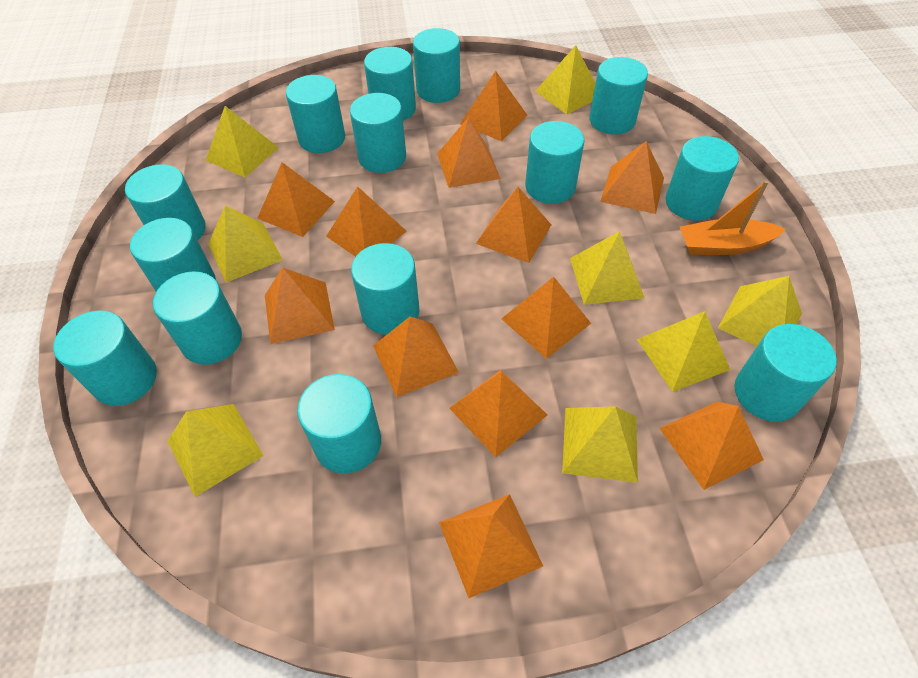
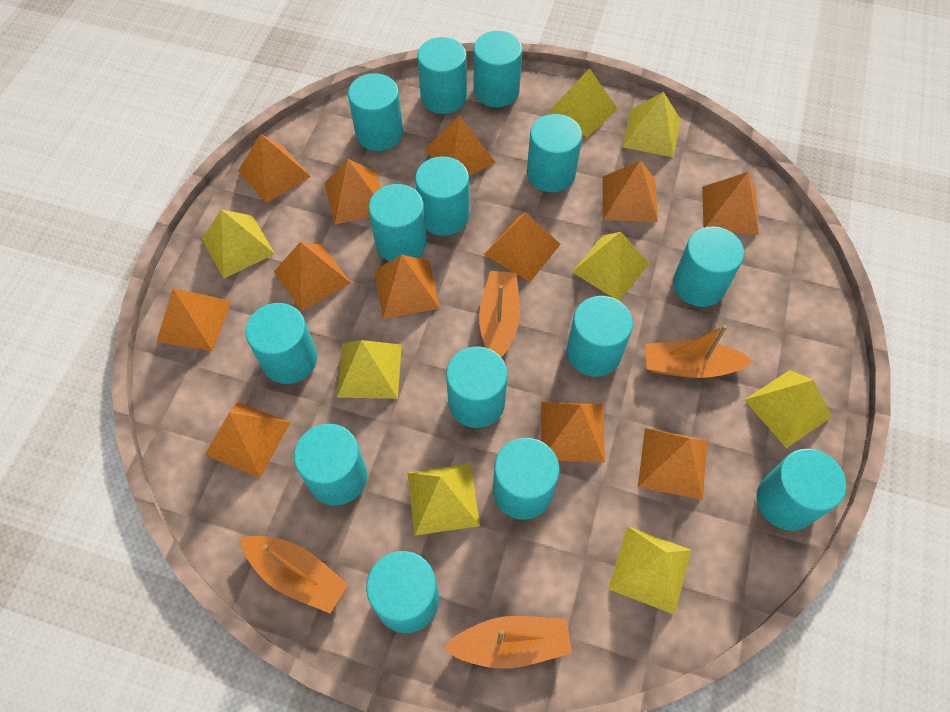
orange boat: 1 -> 4

